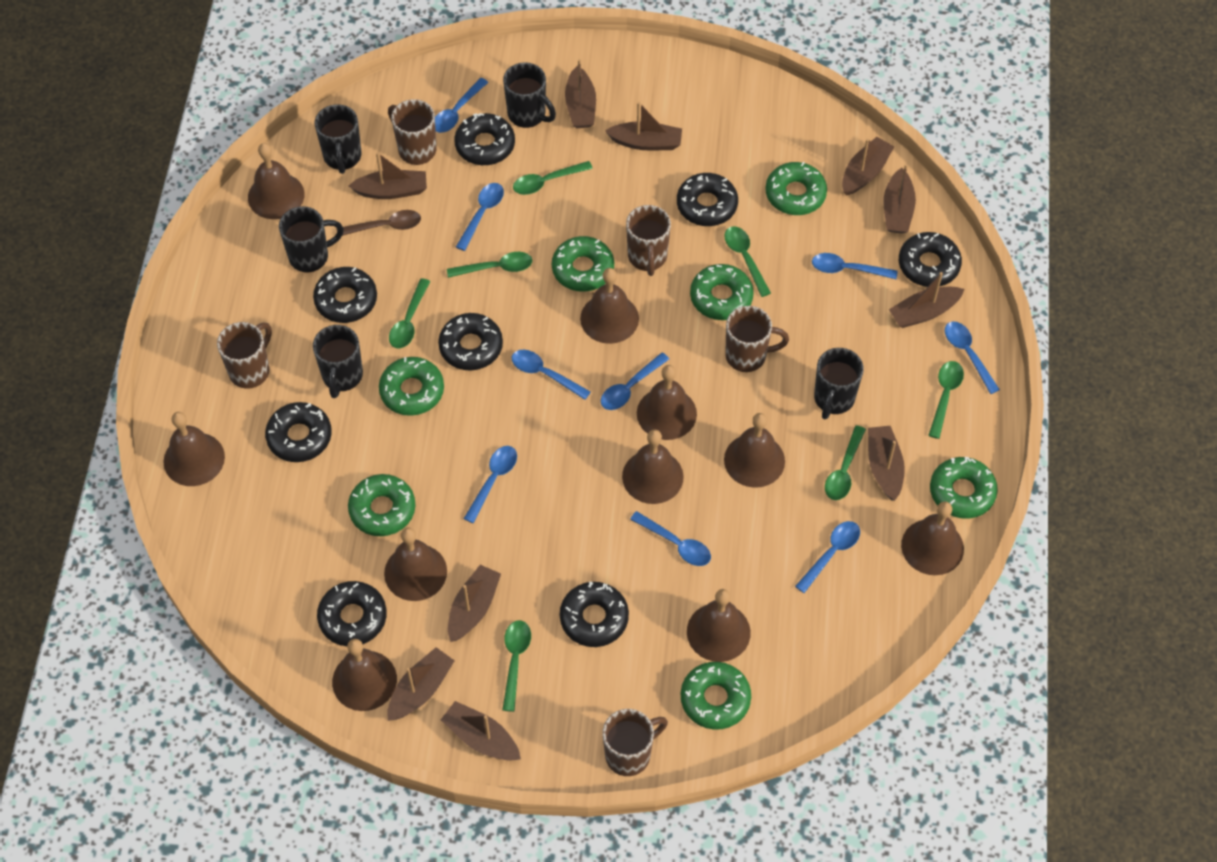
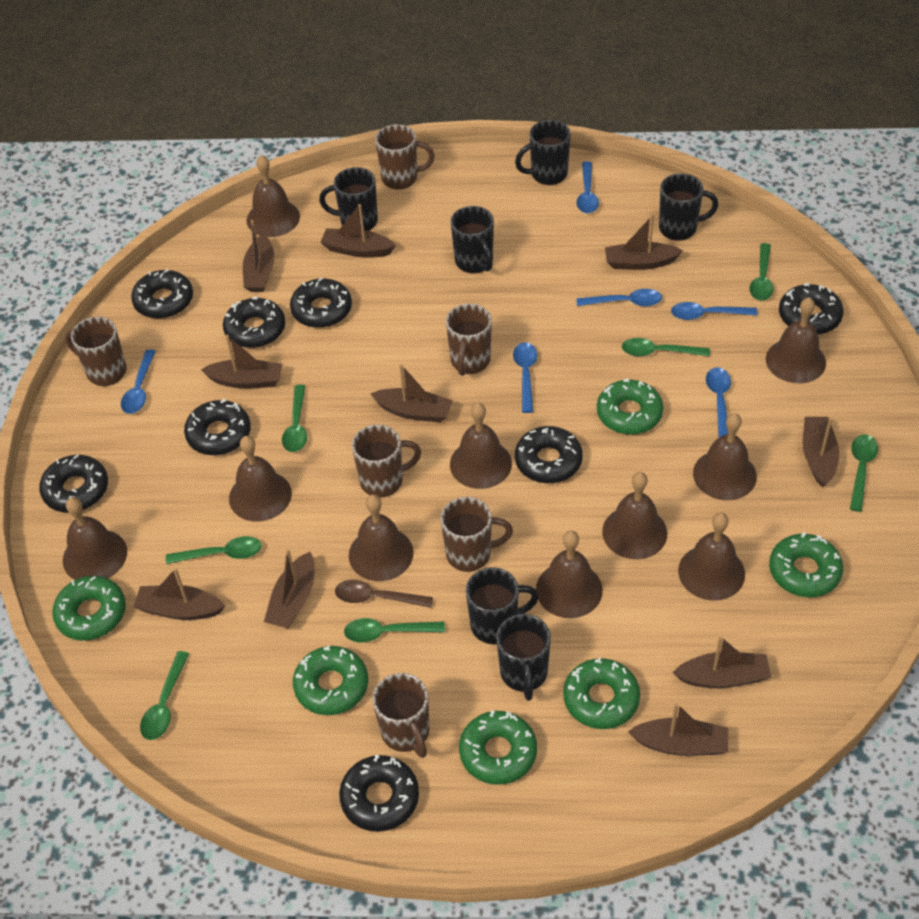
black mug: 5 -> 6
blue spoon: 9 -> 6
brown mug: 5 -> 6
green donut: 7 -> 6

